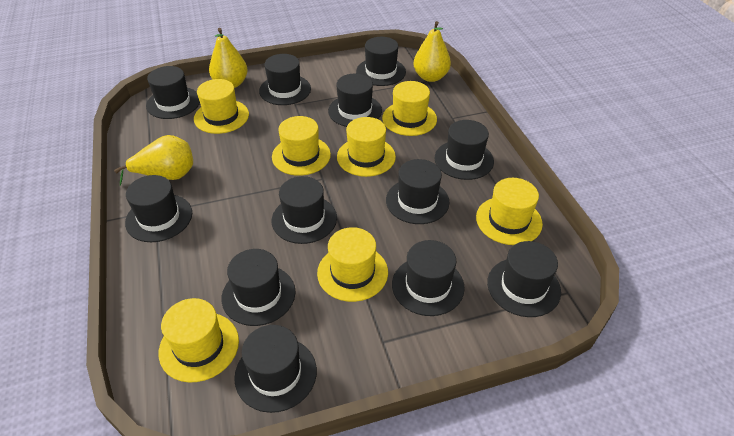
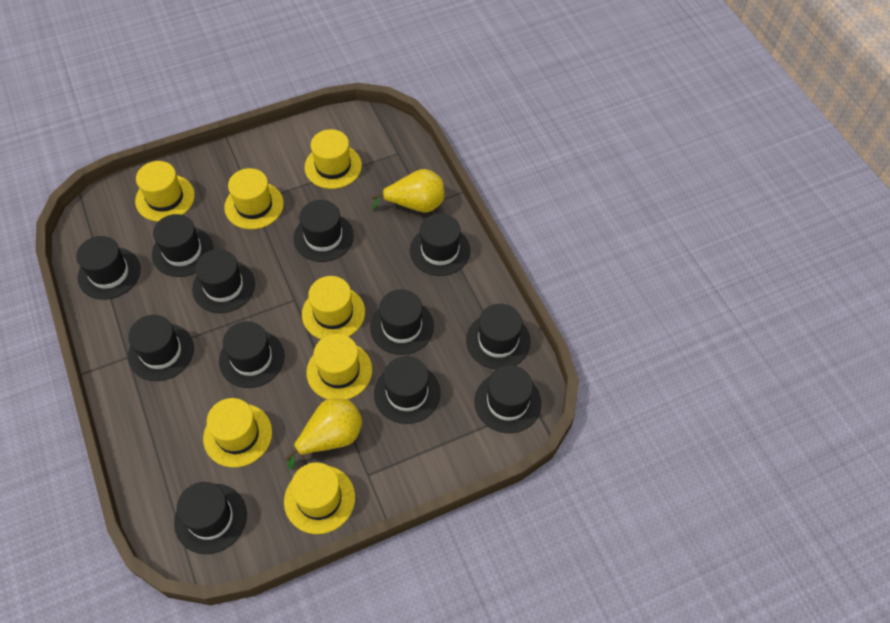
yellow pear: 3 -> 2

